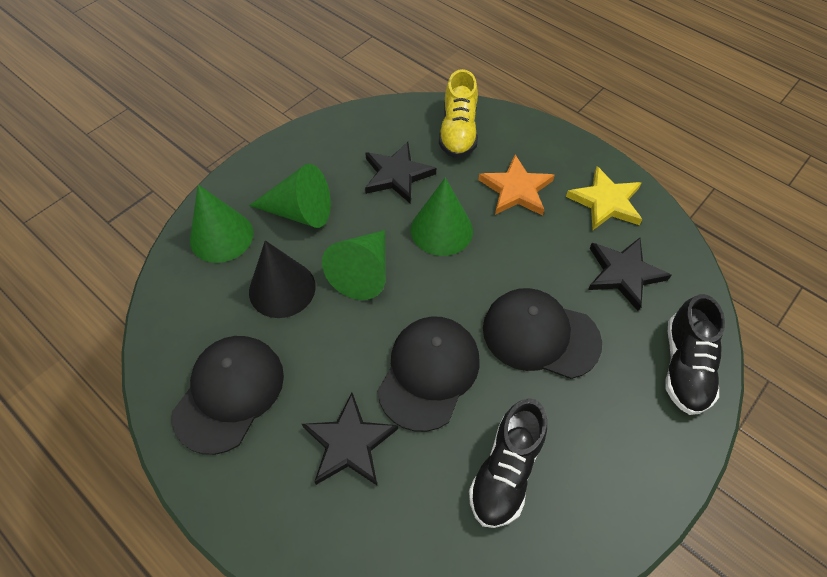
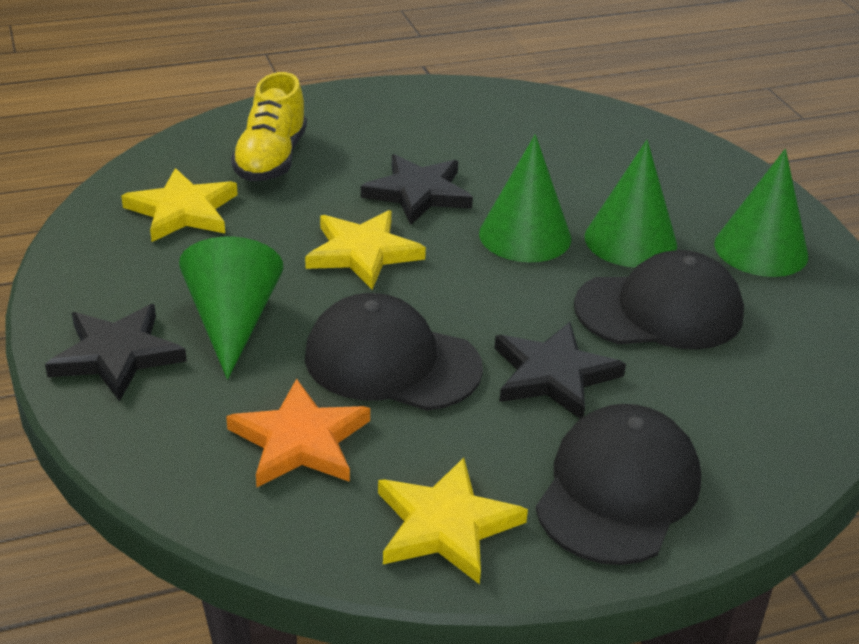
black cone: 1 -> 0
black shoe: 2 -> 0
yellow star: 1 -> 3

